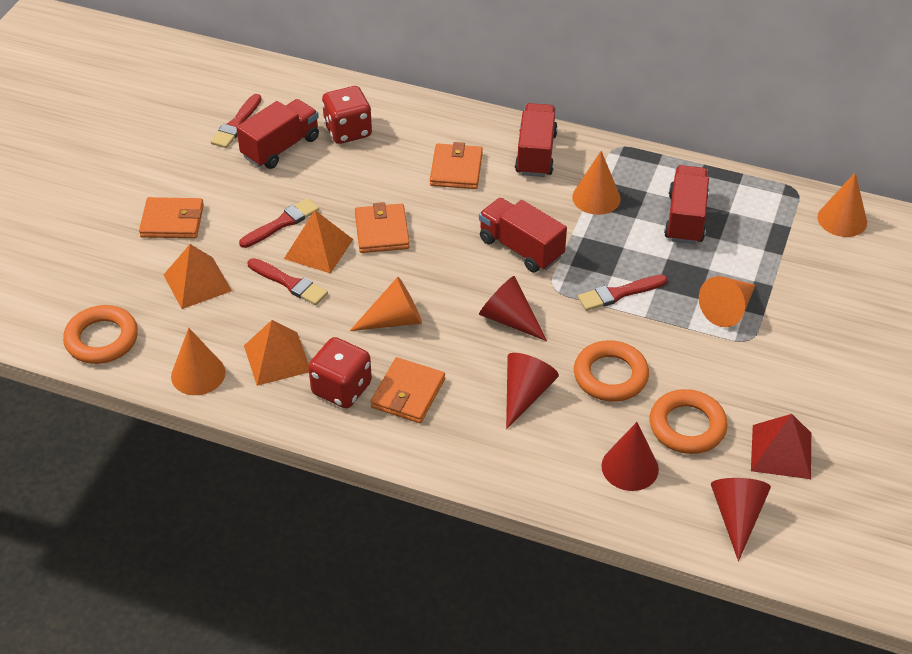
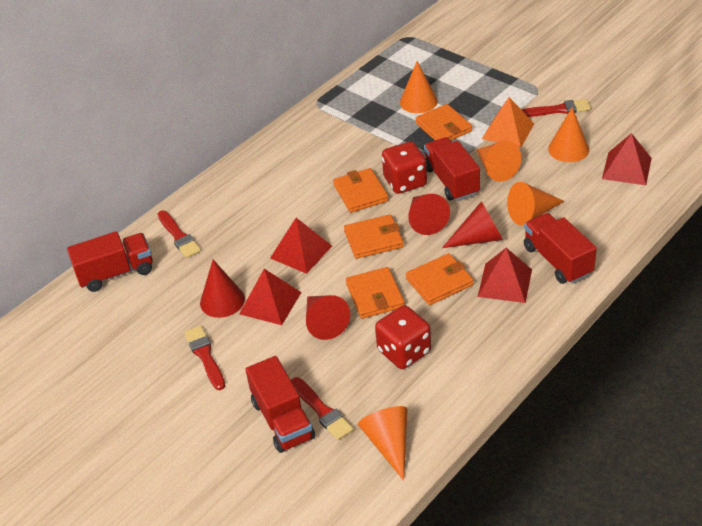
orange pyramid: 3 -> 1
orange ring: 3 -> 0
orange wallet: 4 -> 5
red pyramid: 1 -> 4

